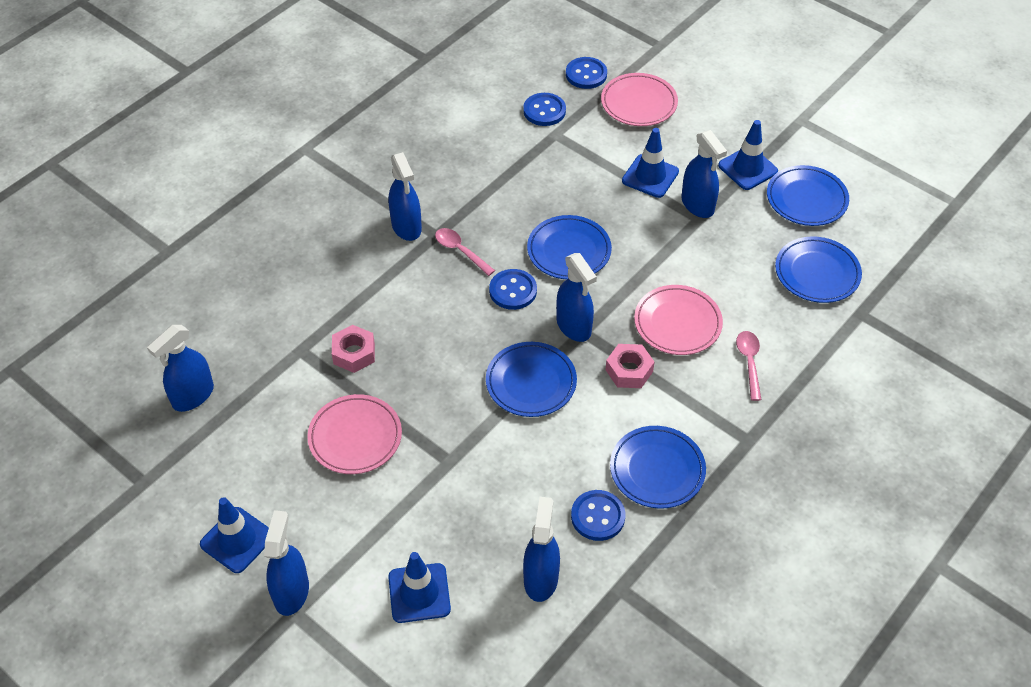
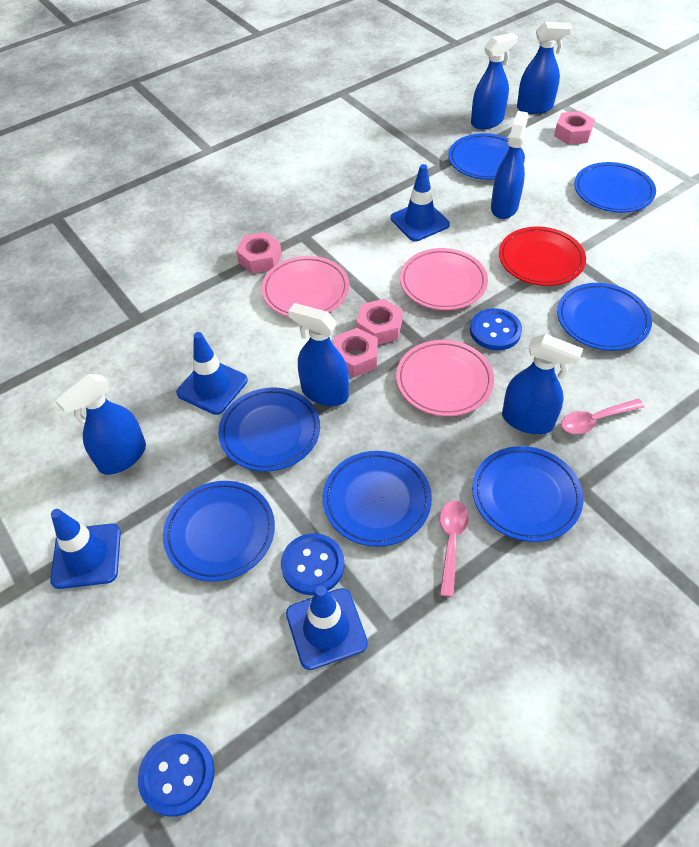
blue button: 4 -> 3
blue plate: 5 -> 7
pink nut: 2 -> 4
red plate: 0 -> 1

